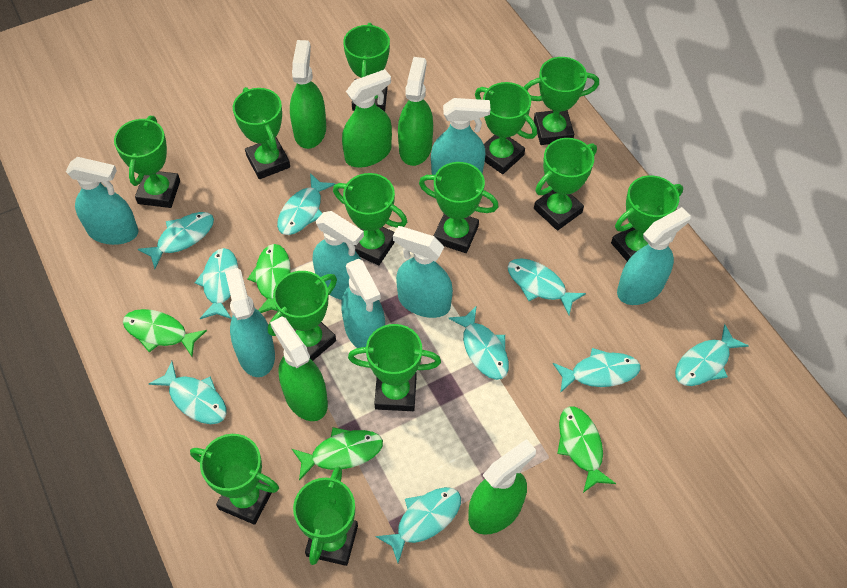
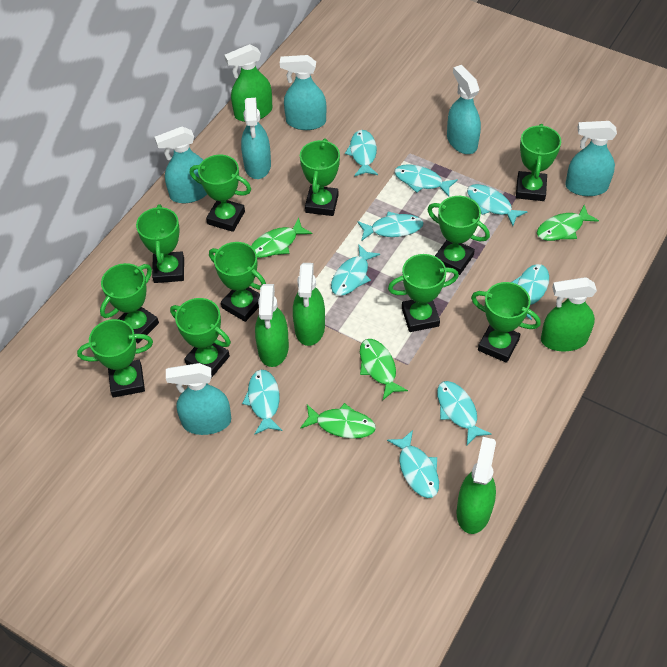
green trophy: 13 -> 11
turquoise spray bottle: 7 -> 6

